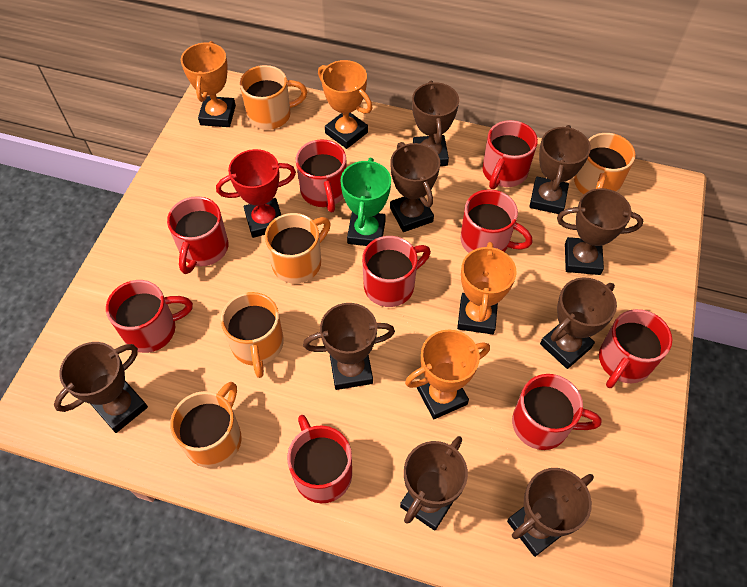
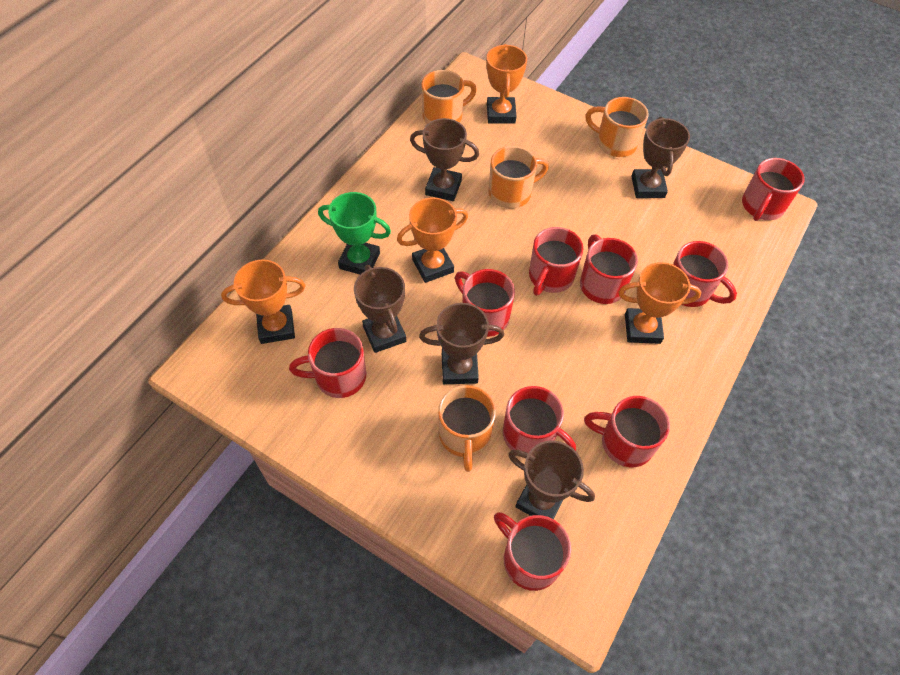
brown trophy: 9 -> 5
orange mug: 5 -> 4
red trophy: 1 -> 0

